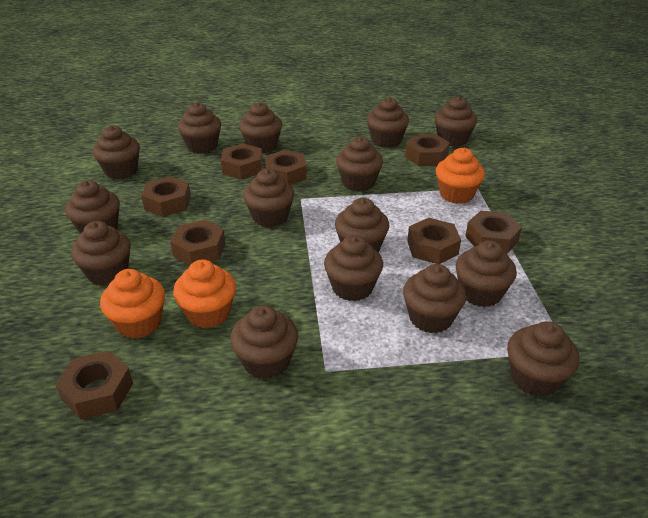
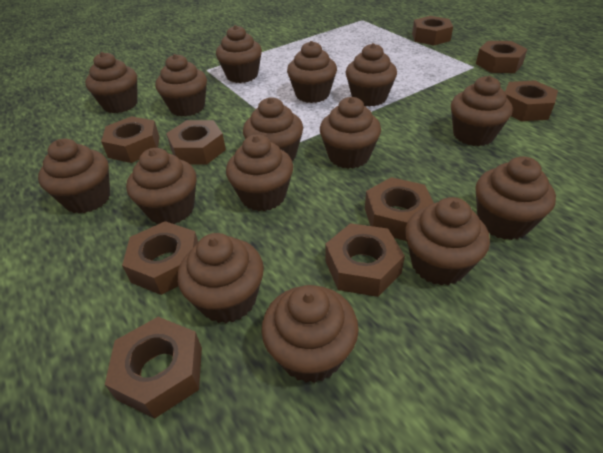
brown nut: 8 -> 9
orange cupcake: 3 -> 0

